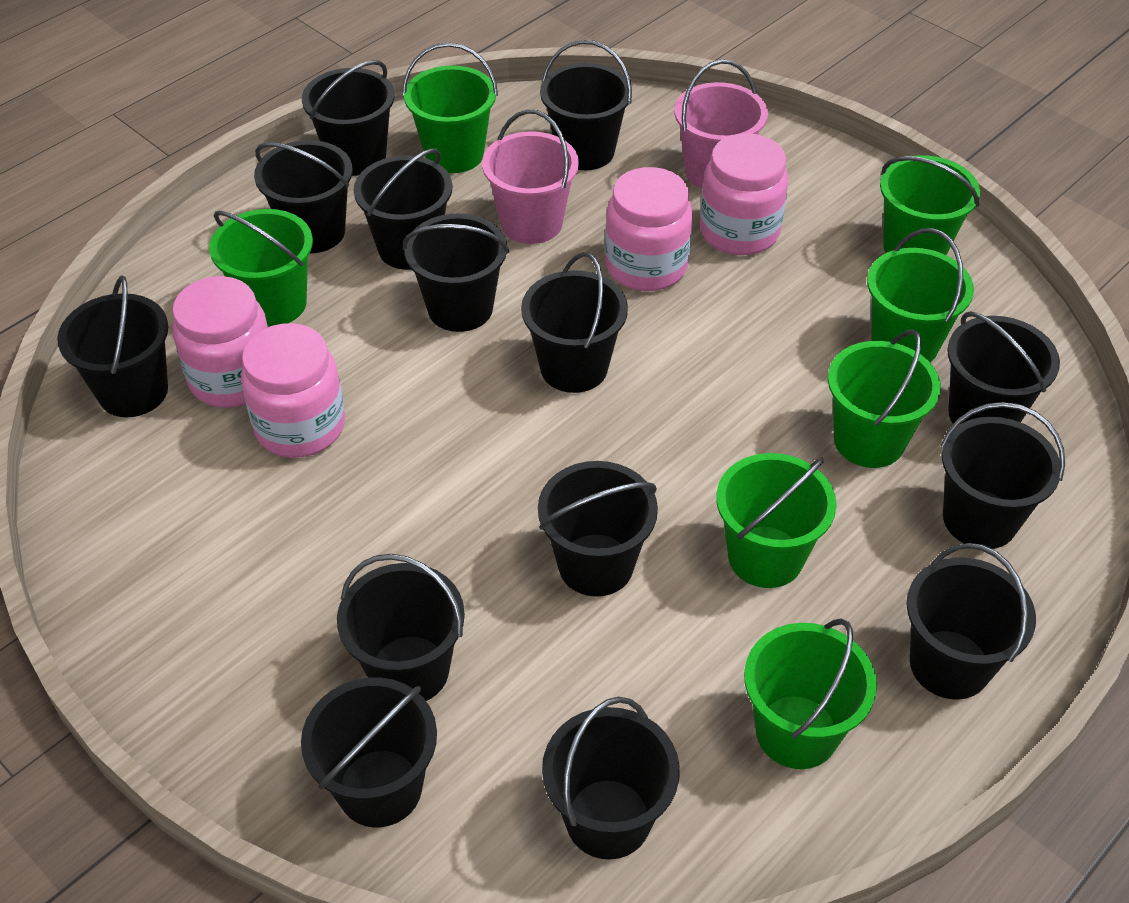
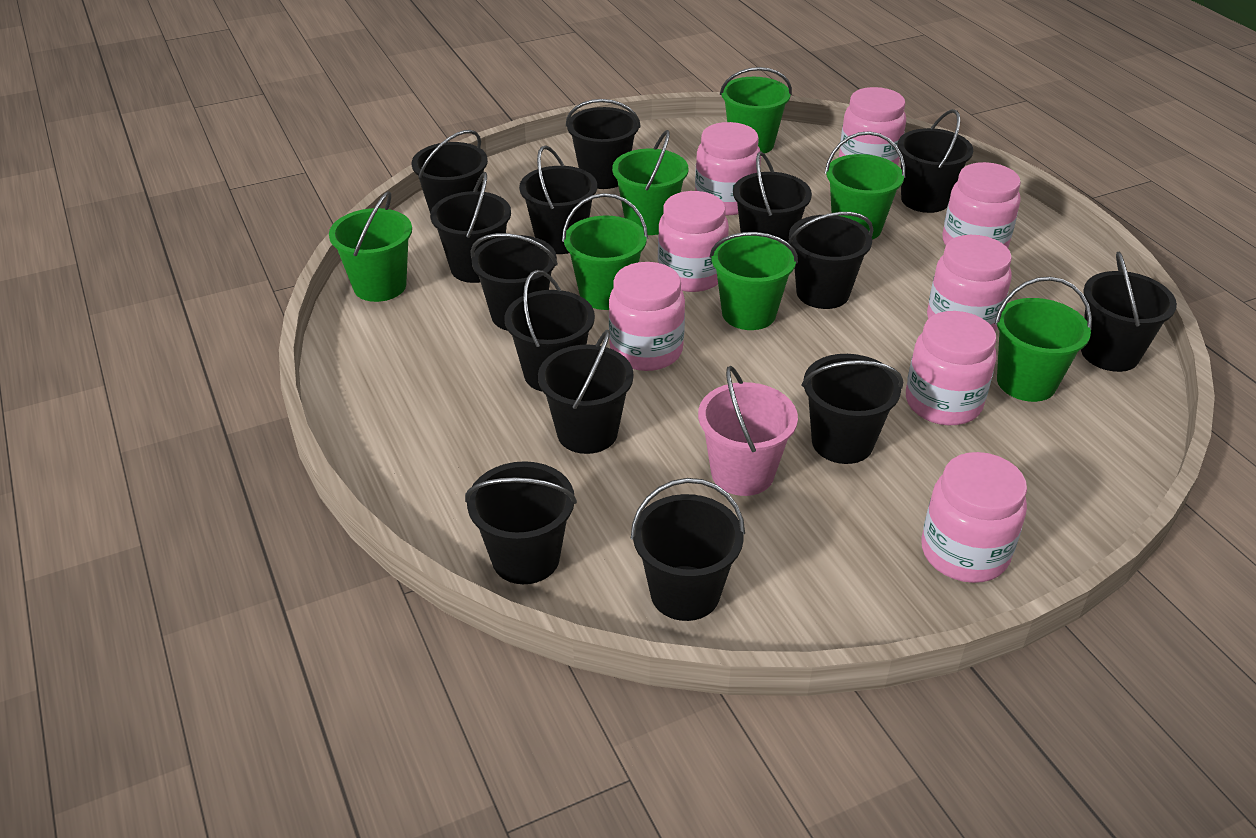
pink bucket: 2 -> 1
pink jar: 4 -> 8

